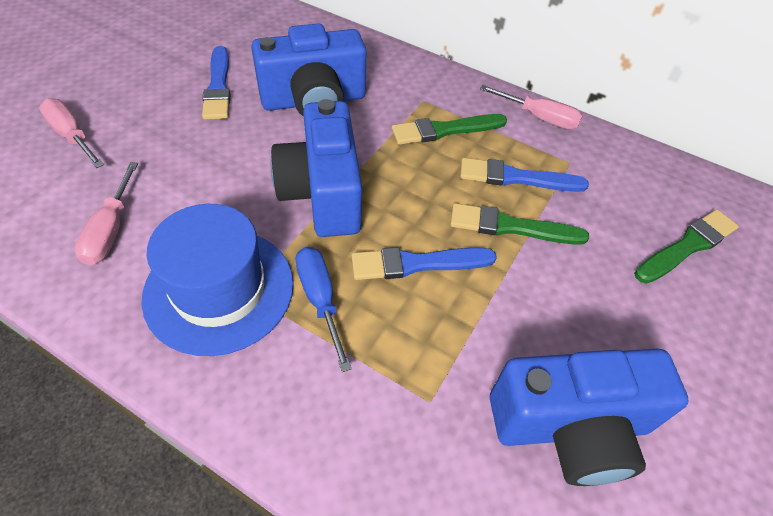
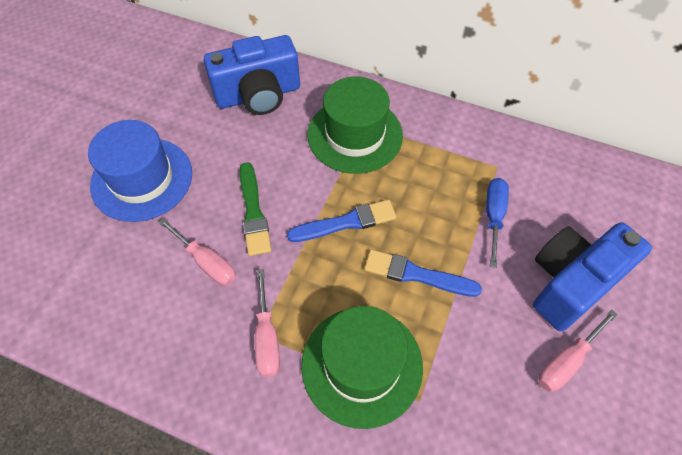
blue brush: 3 -> 2
blue camera: 3 -> 2
green brush: 3 -> 1
green hat: 0 -> 2

